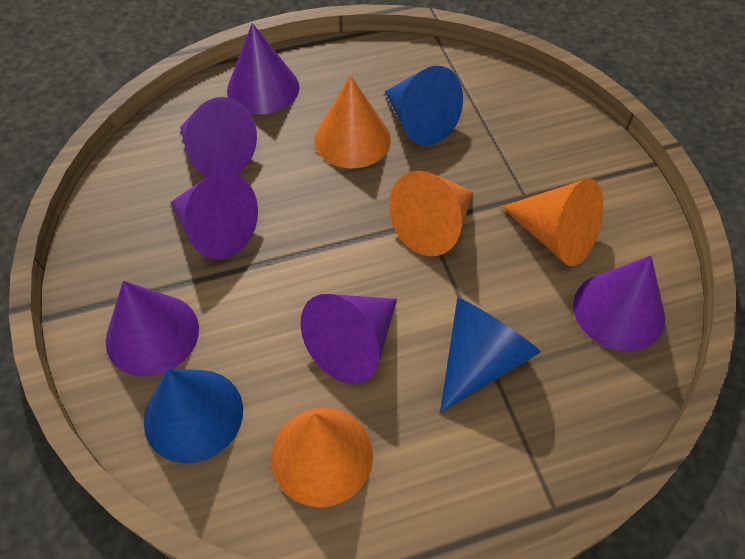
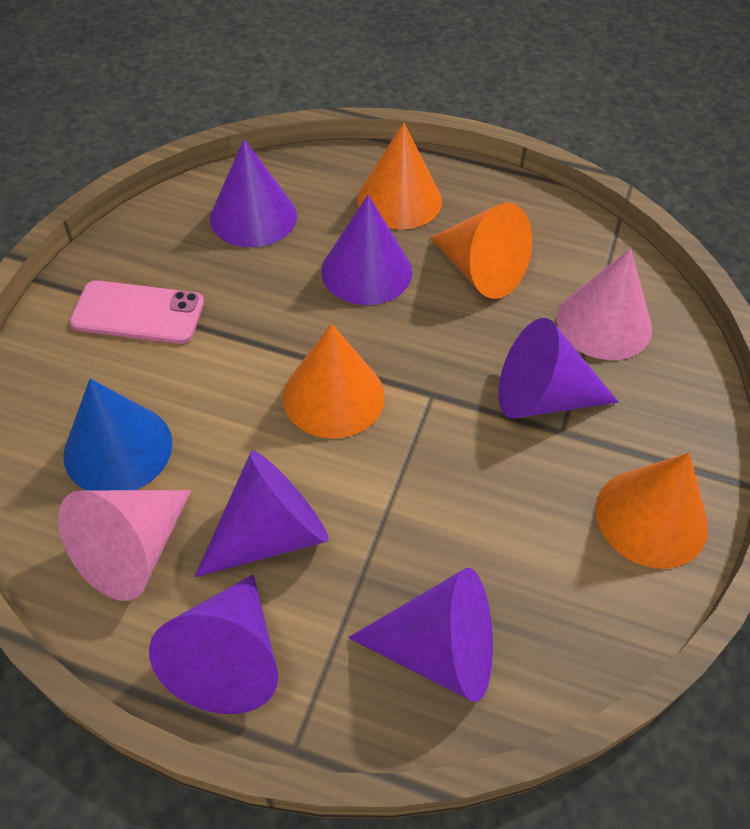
blue cone: 3 -> 1
pink cone: 0 -> 2
pink phone: 0 -> 1

